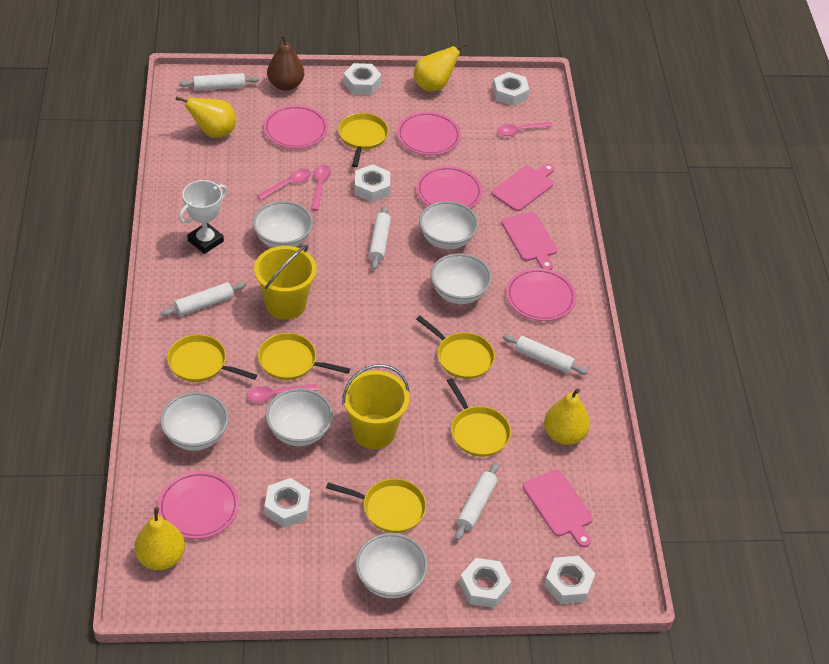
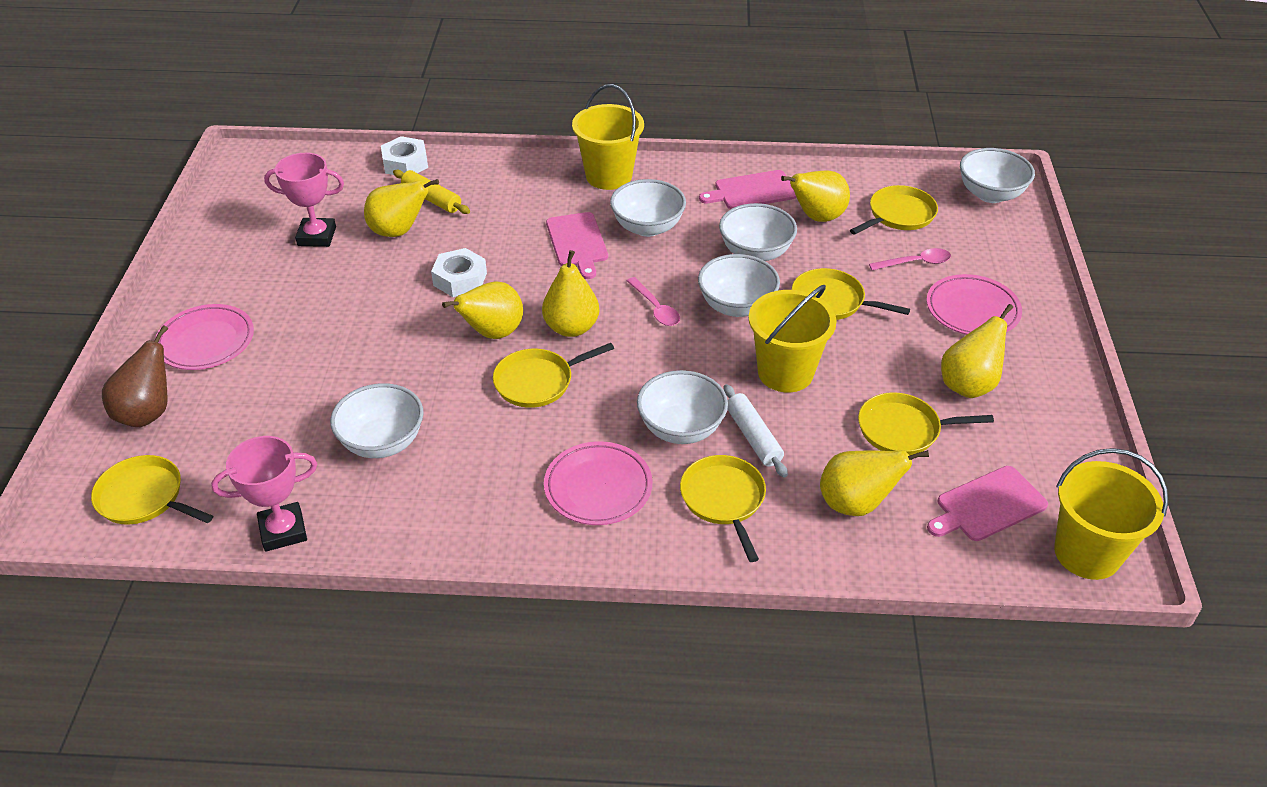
pink plate: 5 -> 3
pink spoon: 4 -> 2
pink trophy: 0 -> 2
white nut: 6 -> 2
white rolling pin: 5 -> 1
white trophy: 1 -> 0
yellow bucket: 2 -> 3
yellow pear: 4 -> 6
yellow rolling pin: 0 -> 1

